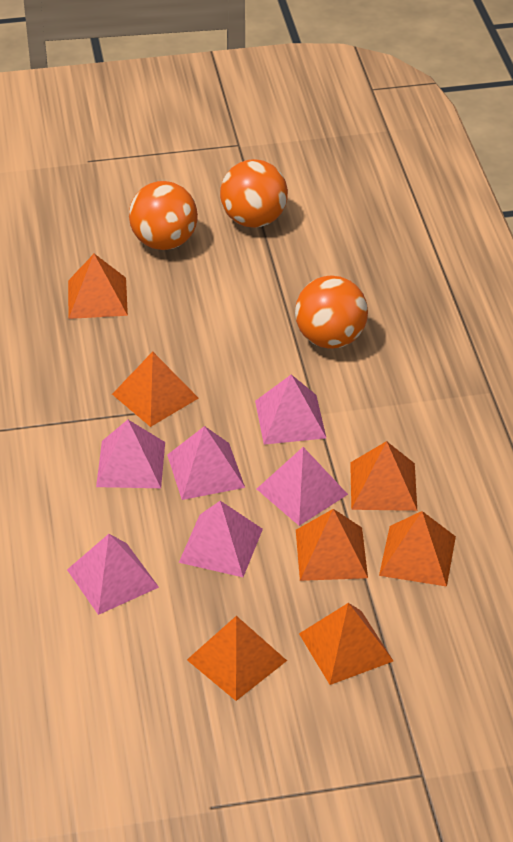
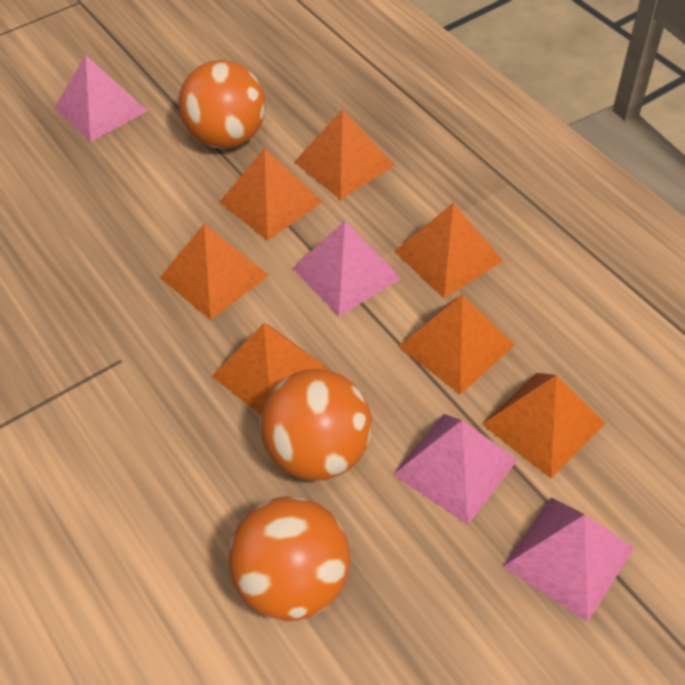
pink pyramid: 6 -> 4

